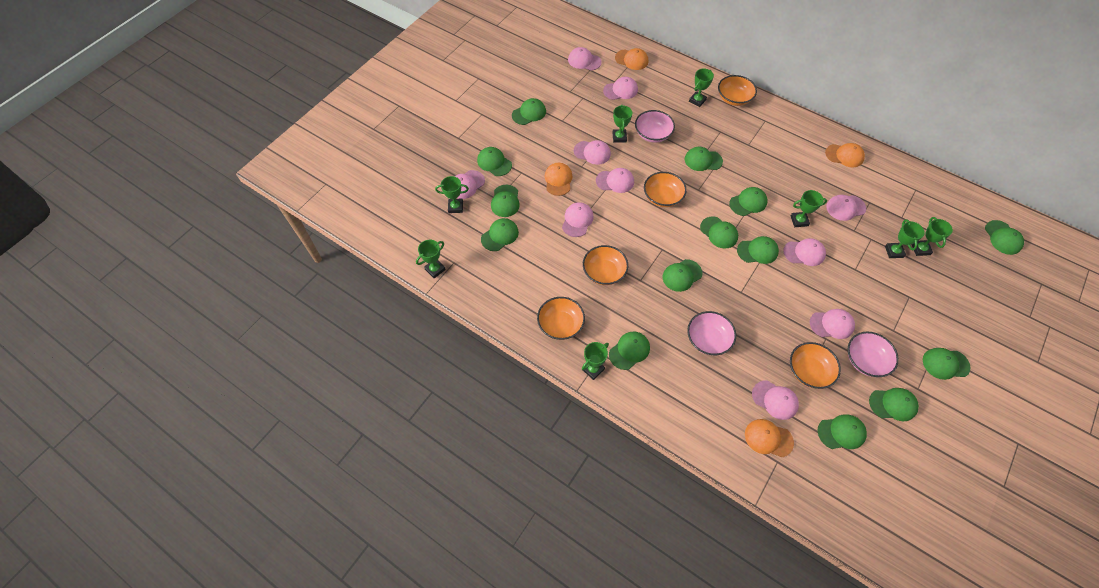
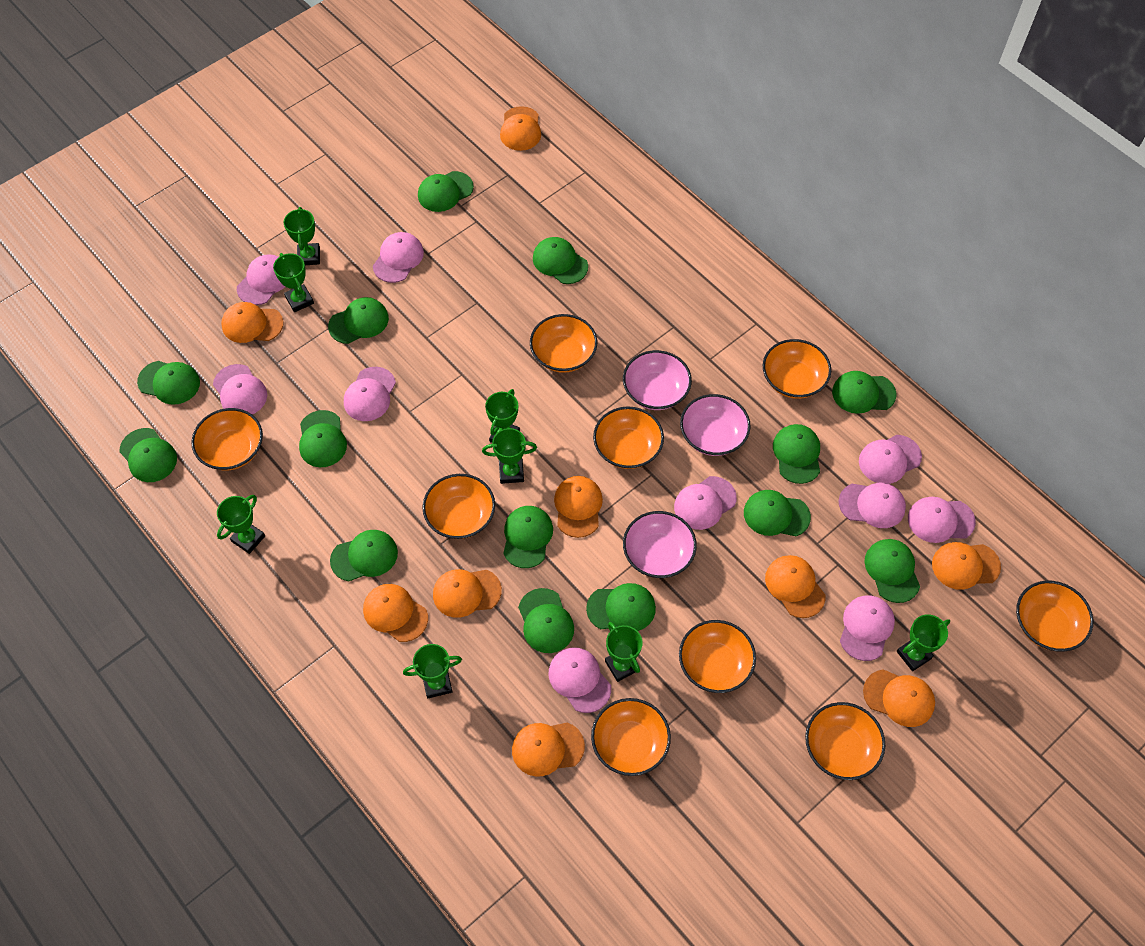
orange bowl: 5 -> 9
orange cap: 4 -> 9

